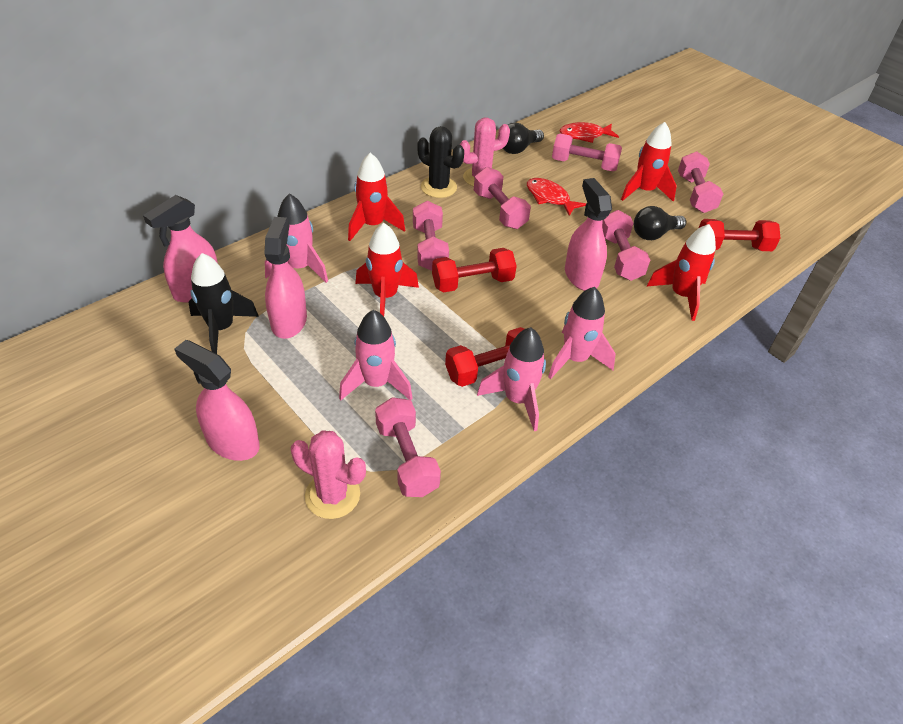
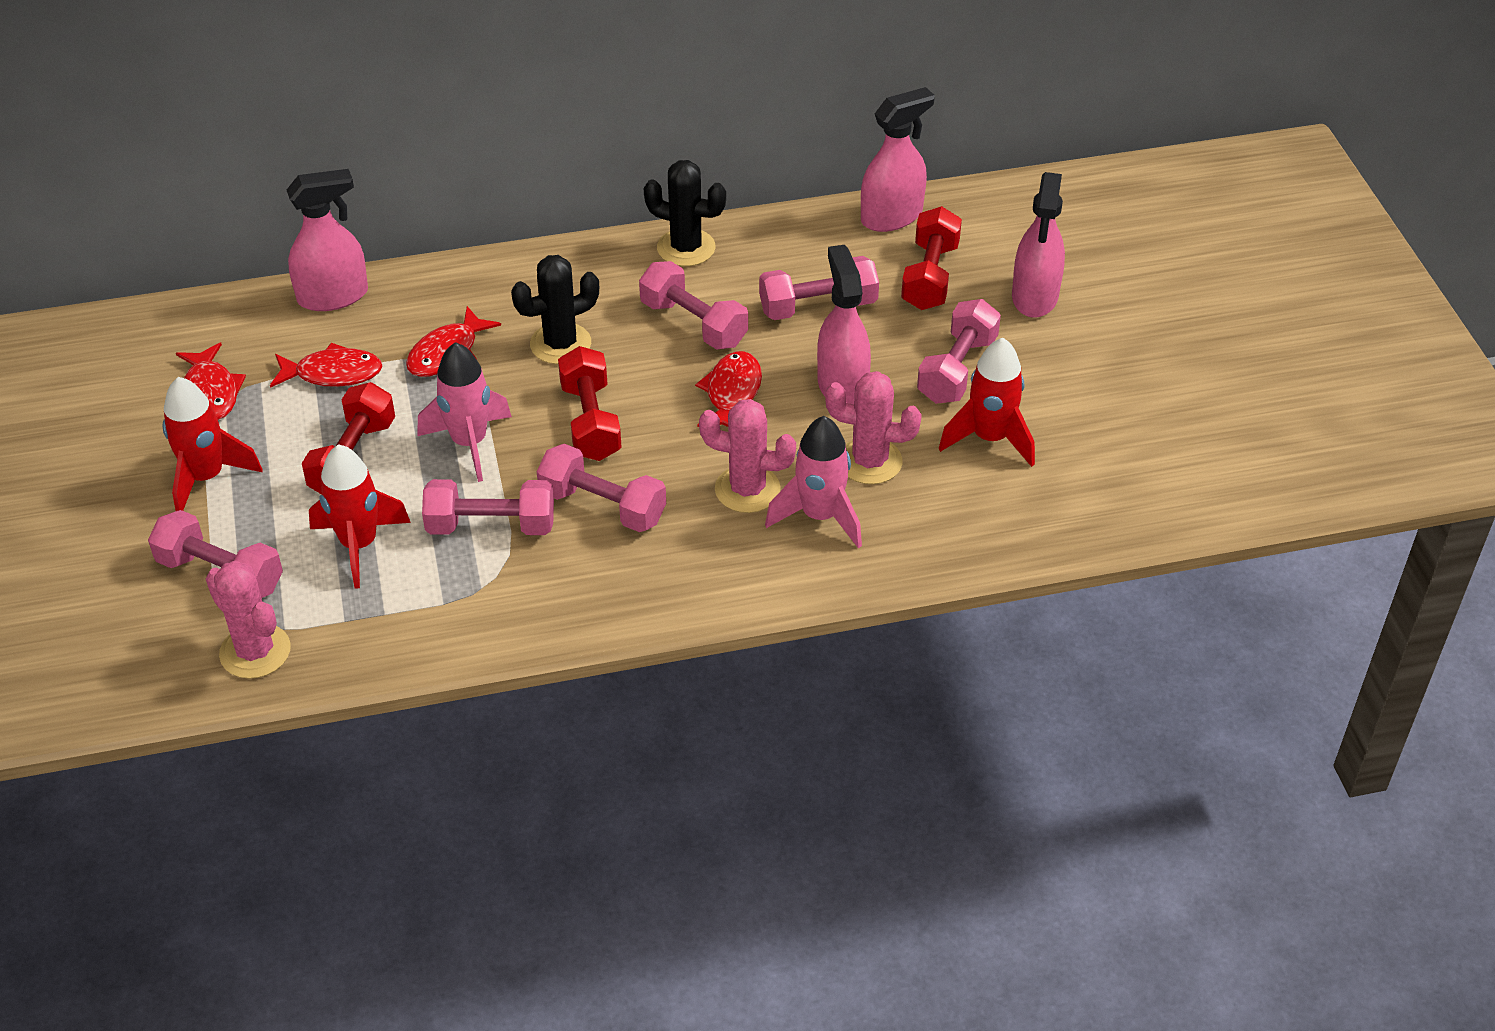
black cactus: 1 -> 2
black light bulb: 2 -> 0
black rocket: 1 -> 0
pink cactus: 2 -> 3
pink rocket: 4 -> 2
red fish: 2 -> 4
red rocket: 4 -> 3

